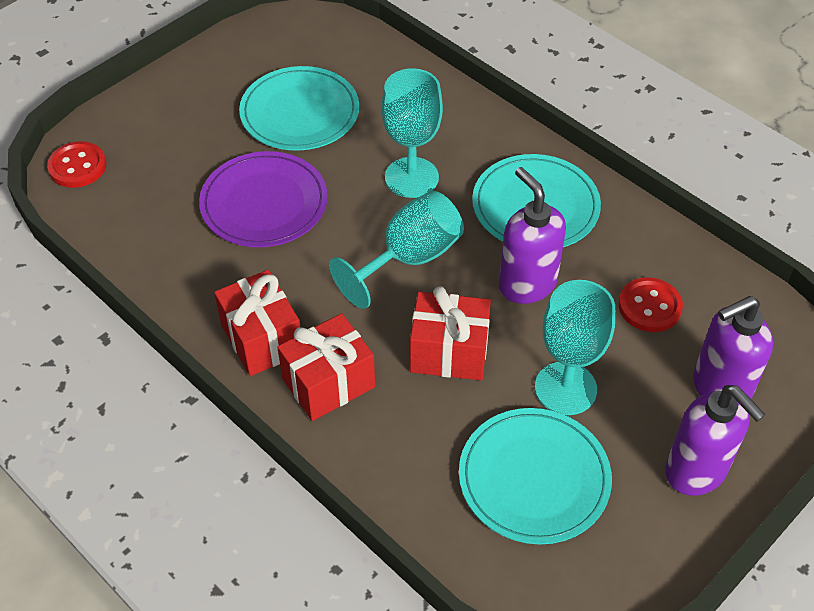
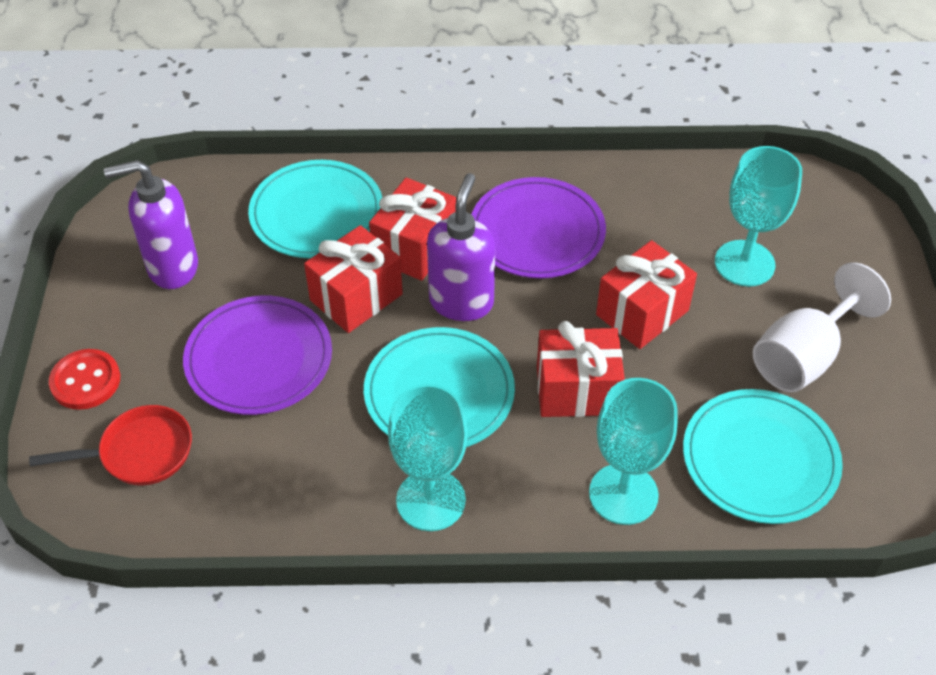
purple plate: 1 -> 2
purple soap dispenser: 3 -> 2
red button: 2 -> 1
red gift: 3 -> 4
red pan: 0 -> 1
white goblet: 0 -> 1

